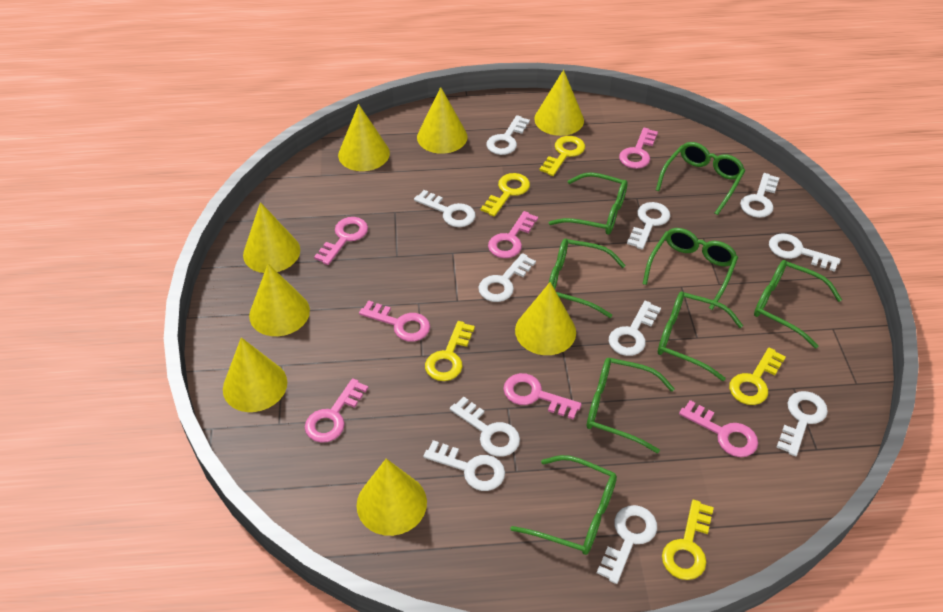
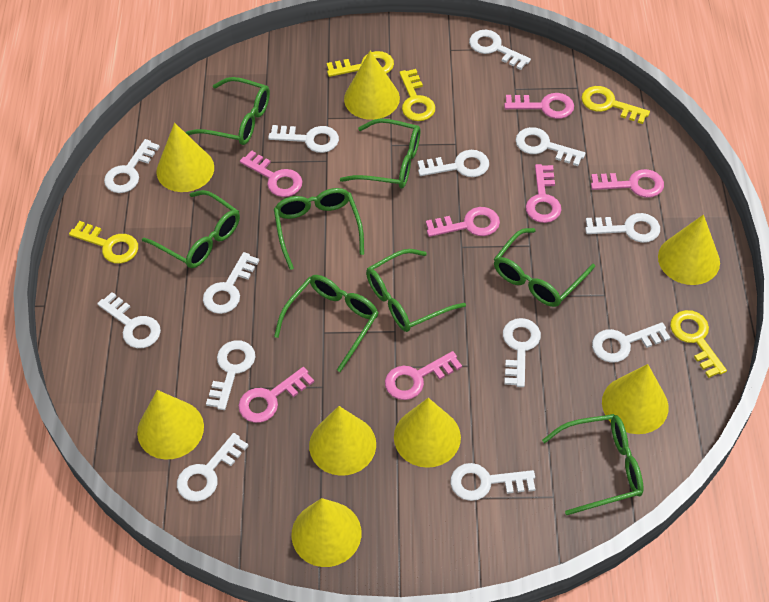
white key: 11 -> 13

